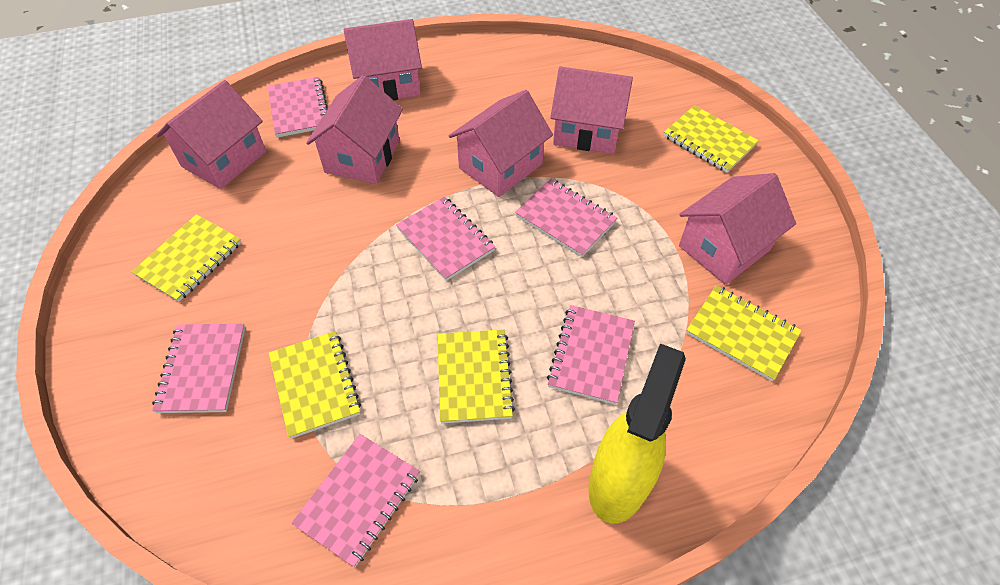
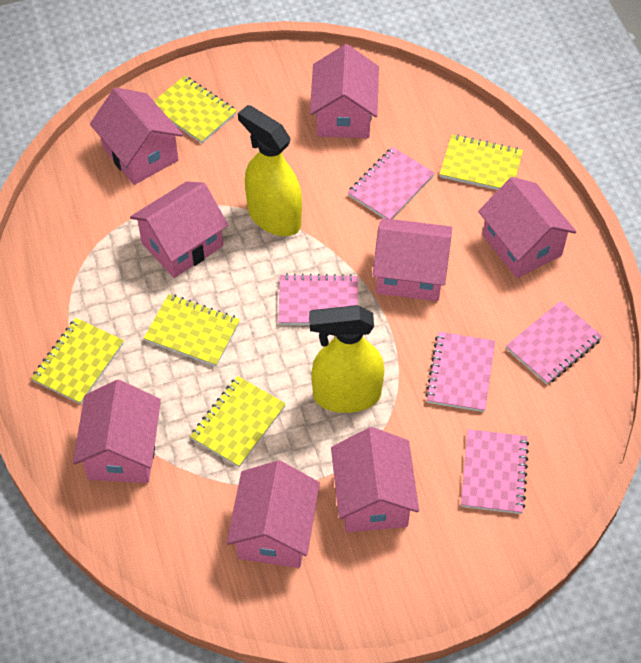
pink house: 6 -> 8
pink notebook: 6 -> 5
yellow spray bottle: 1 -> 2

